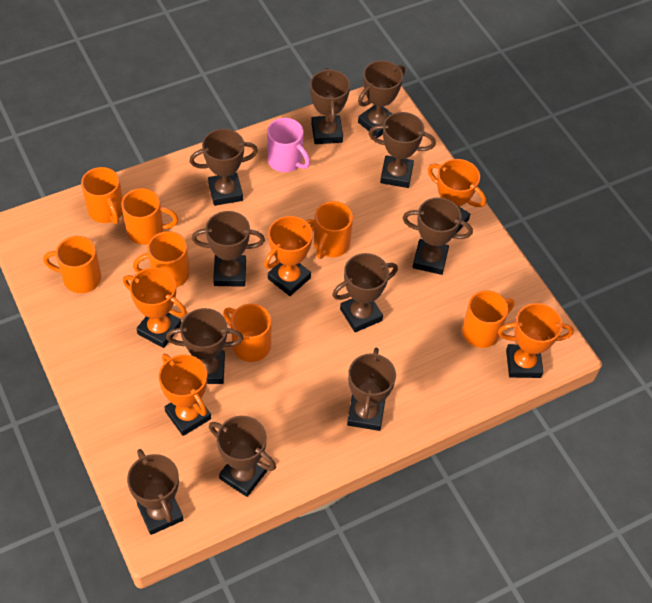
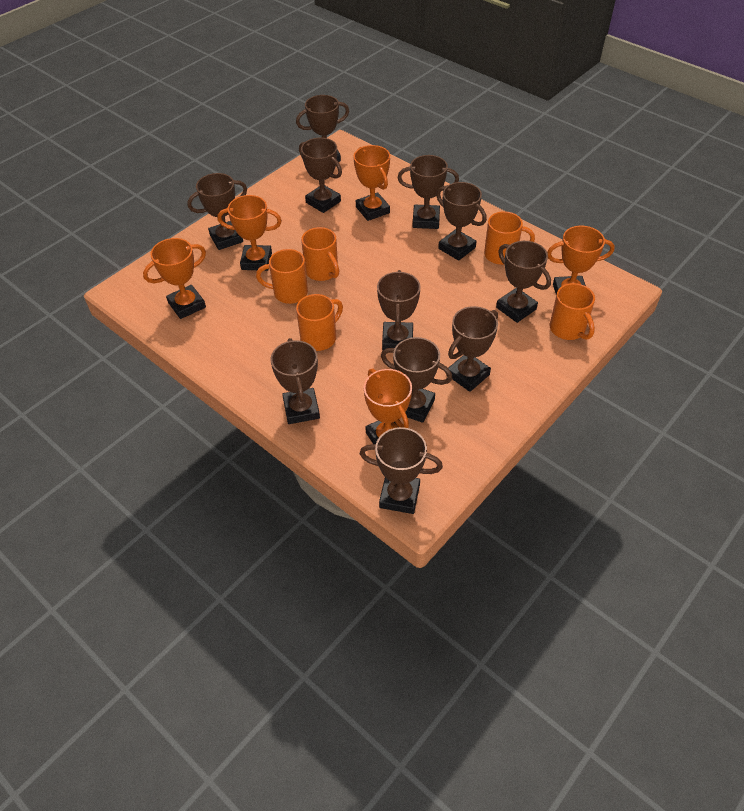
orange mug: 7 -> 5
pink mug: 1 -> 0

